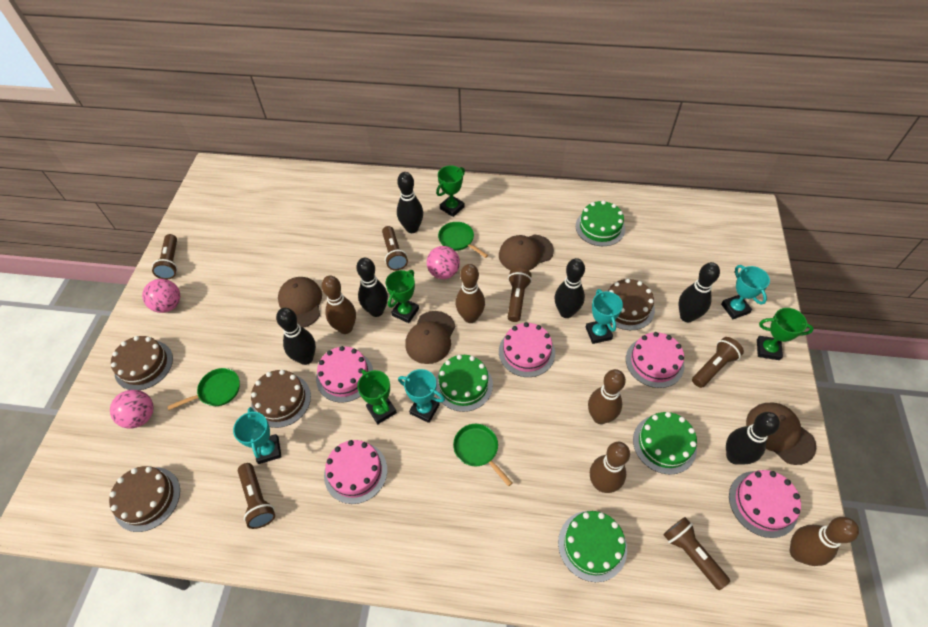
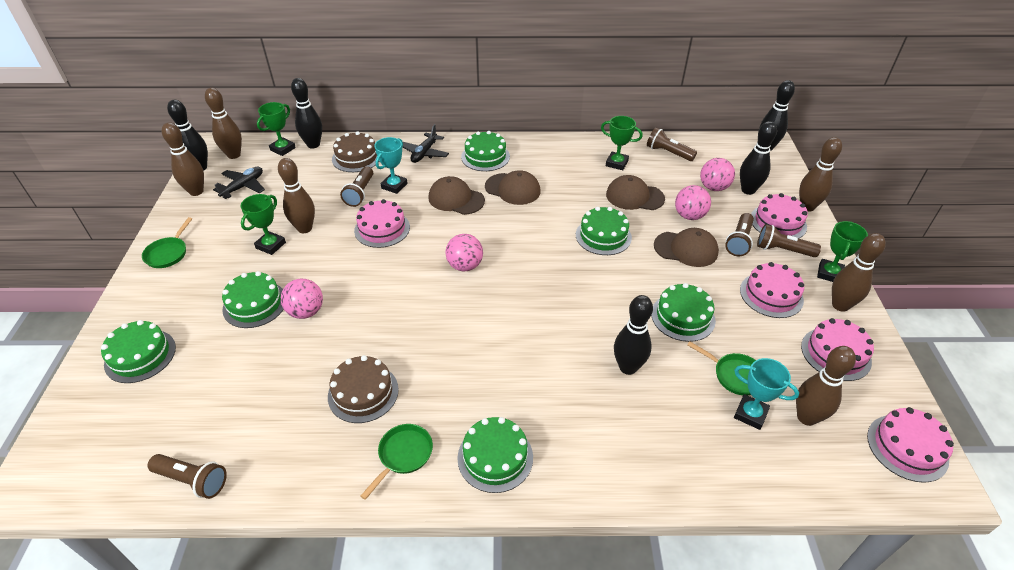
black bowling pin: 6 -> 5
black plane: 0 -> 2
brown bowling pin: 5 -> 6
brown cake: 4 -> 2
brown flashlight: 6 -> 5
green cake: 4 -> 6
pink ball: 3 -> 4
turquoise trophy: 4 -> 2

